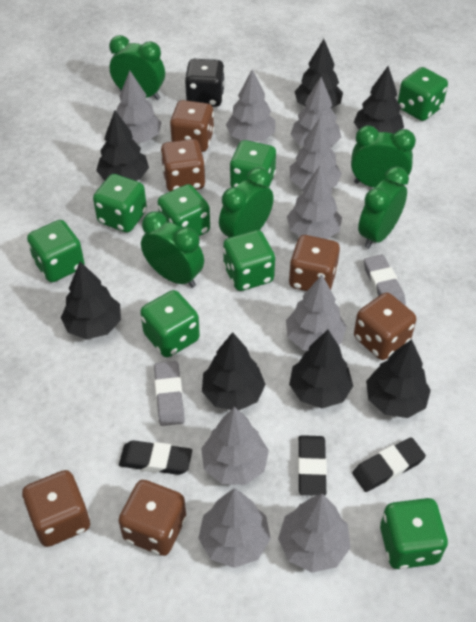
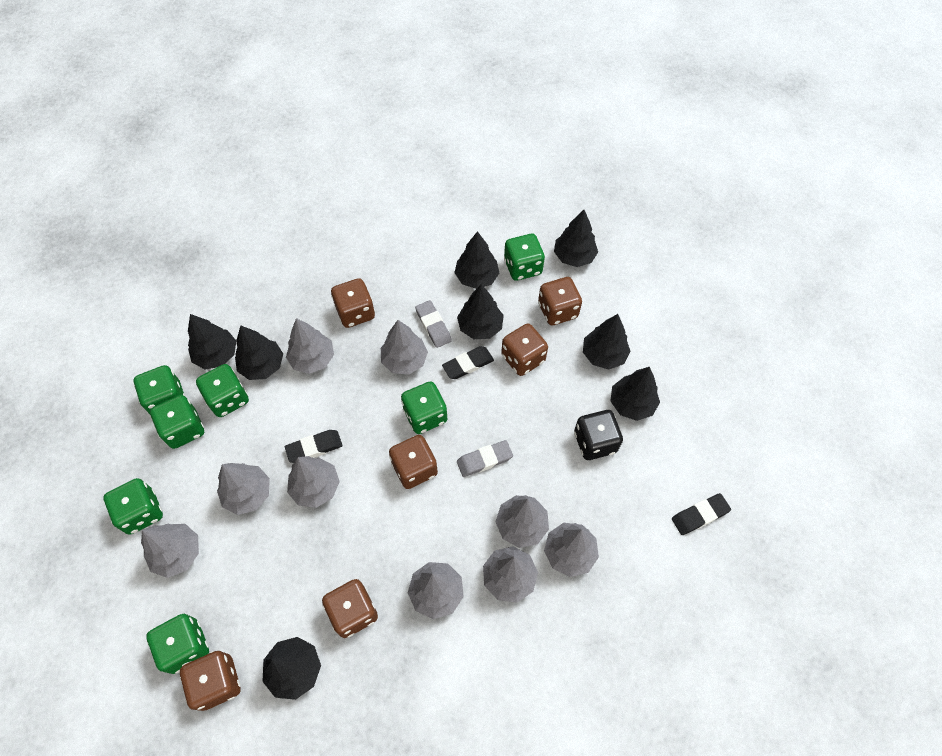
black tree: 7 -> 8
green clock: 5 -> 0
green dice: 8 -> 7

